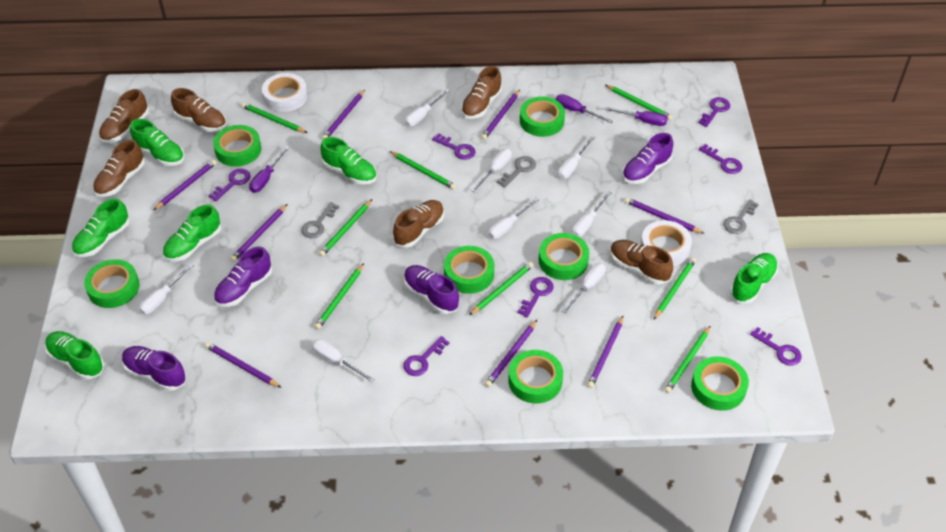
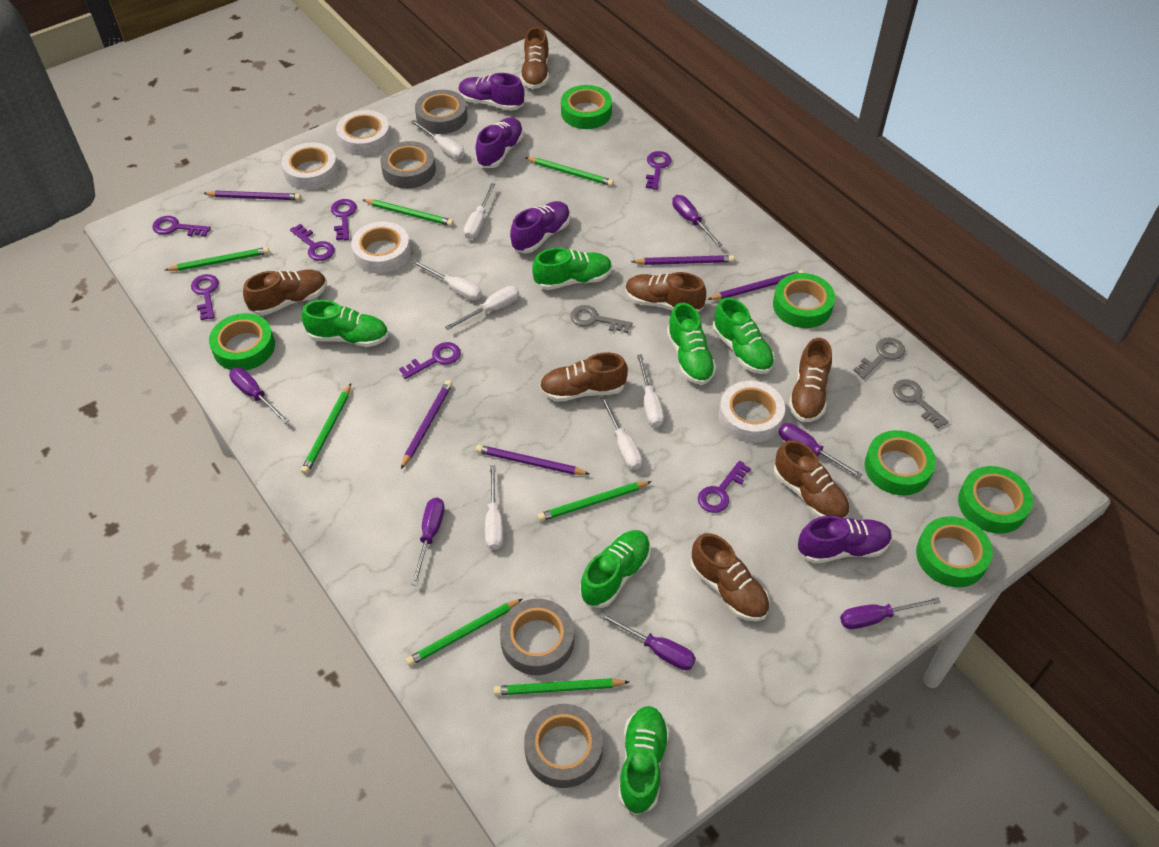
brown shoe: 6 -> 7
green pencil: 8 -> 7
green tape: 7 -> 6
grey tape: 0 -> 4
purple pencil: 8 -> 5
purple screwdriver: 3 -> 6
white screwdriver: 8 -> 7
white tape: 2 -> 4

